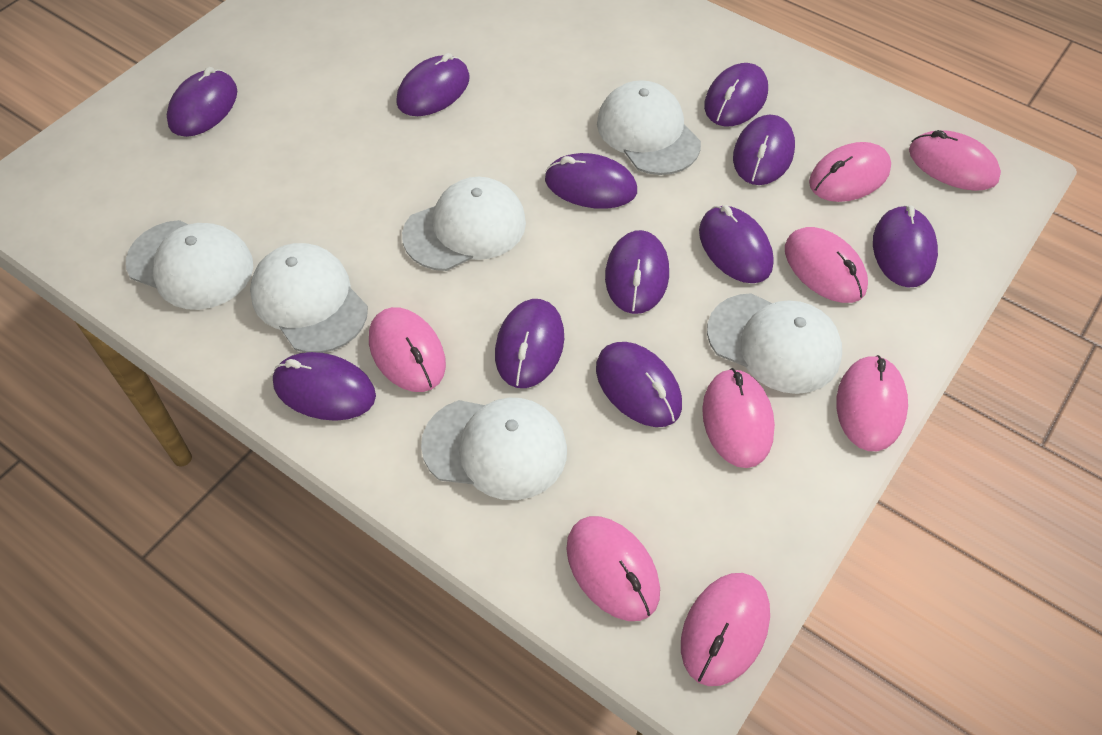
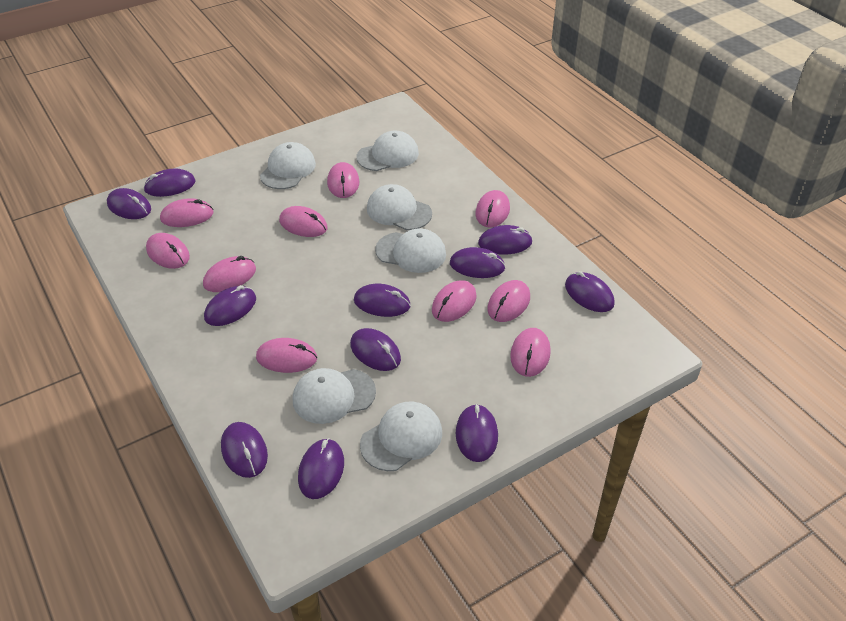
pink mouse: 8 -> 10

